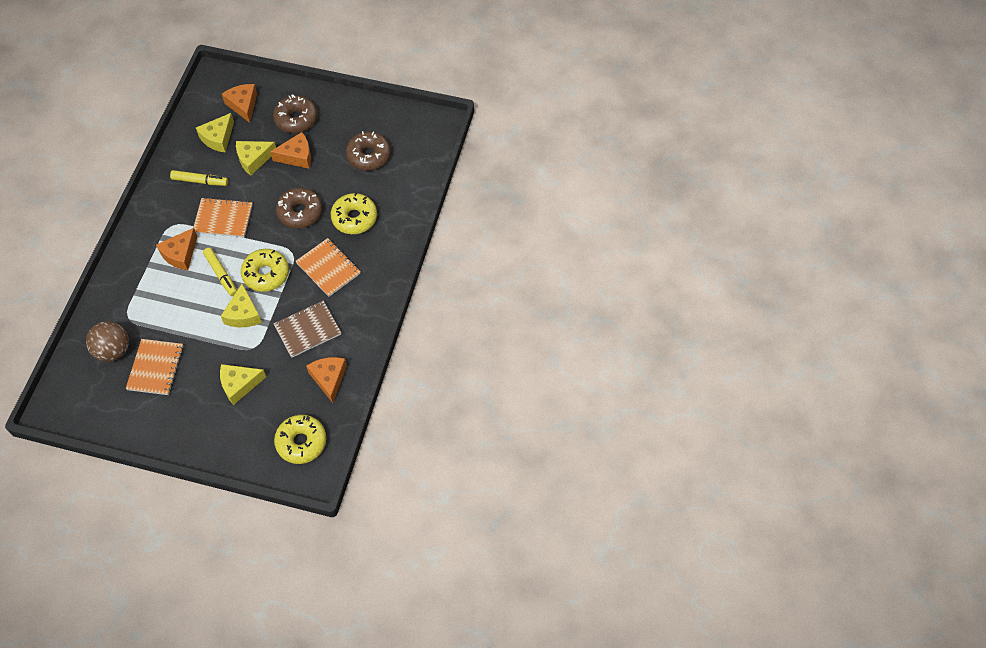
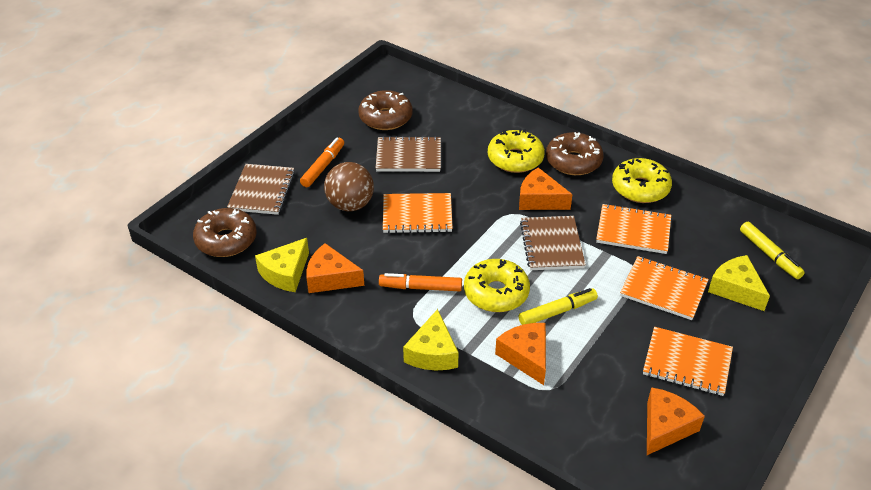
brown notebook: 1 -> 3
orange marker: 0 -> 2
orange notebook: 3 -> 4
yellow cheese: 4 -> 3

